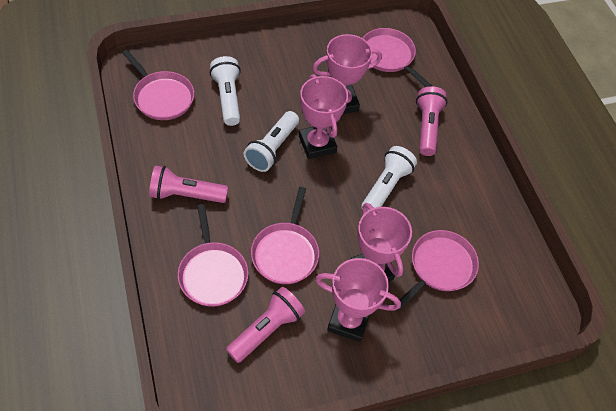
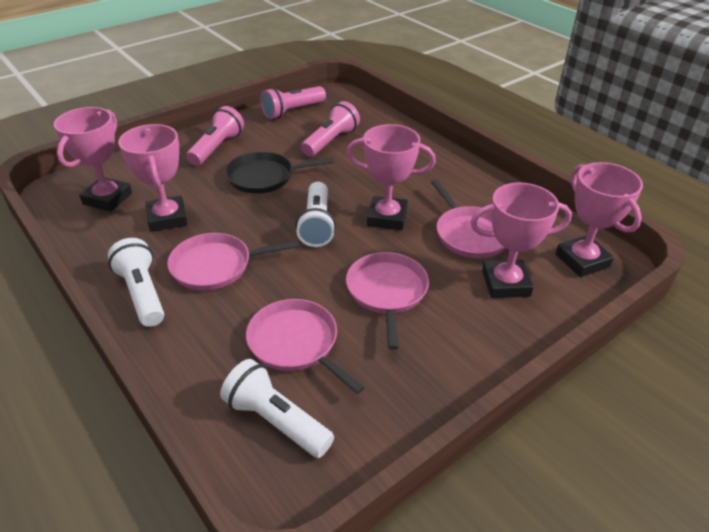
black pan: 0 -> 1
pink pan: 5 -> 4
pink trophy: 4 -> 5

